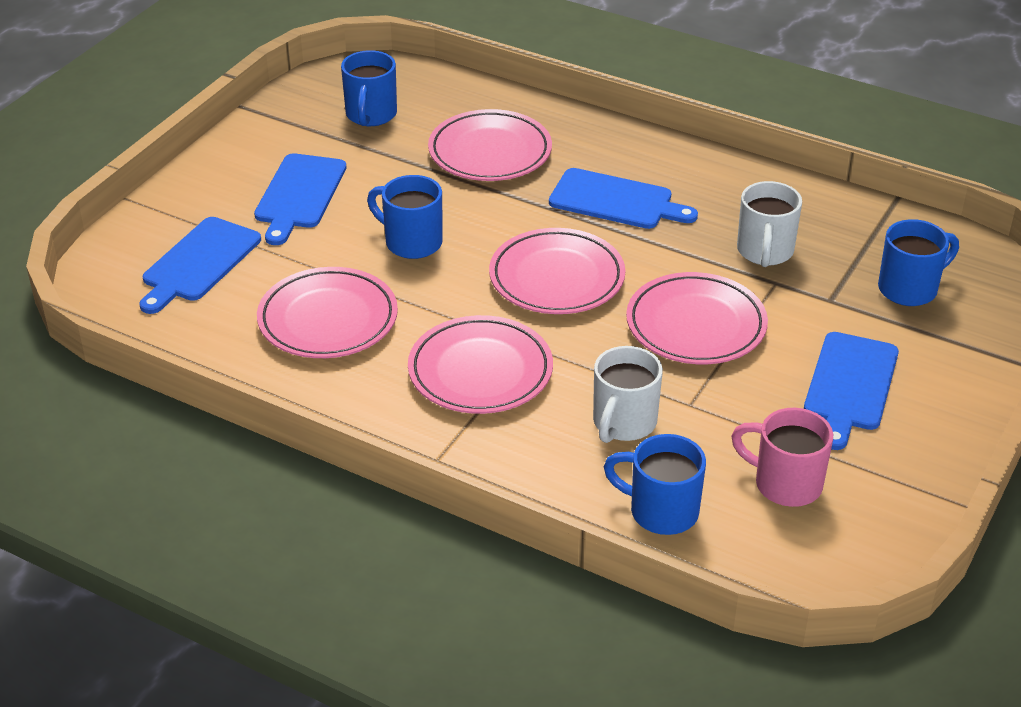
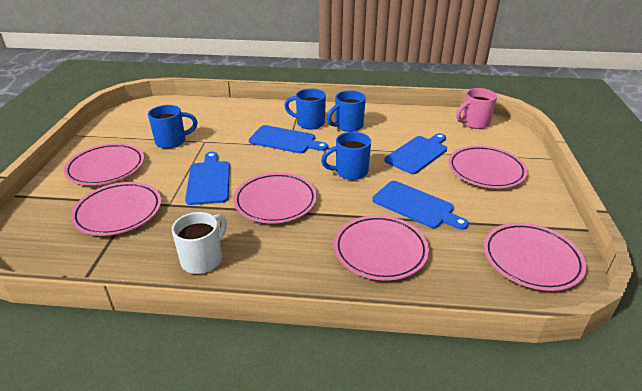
pink plate: 5 -> 6
white mug: 2 -> 1

